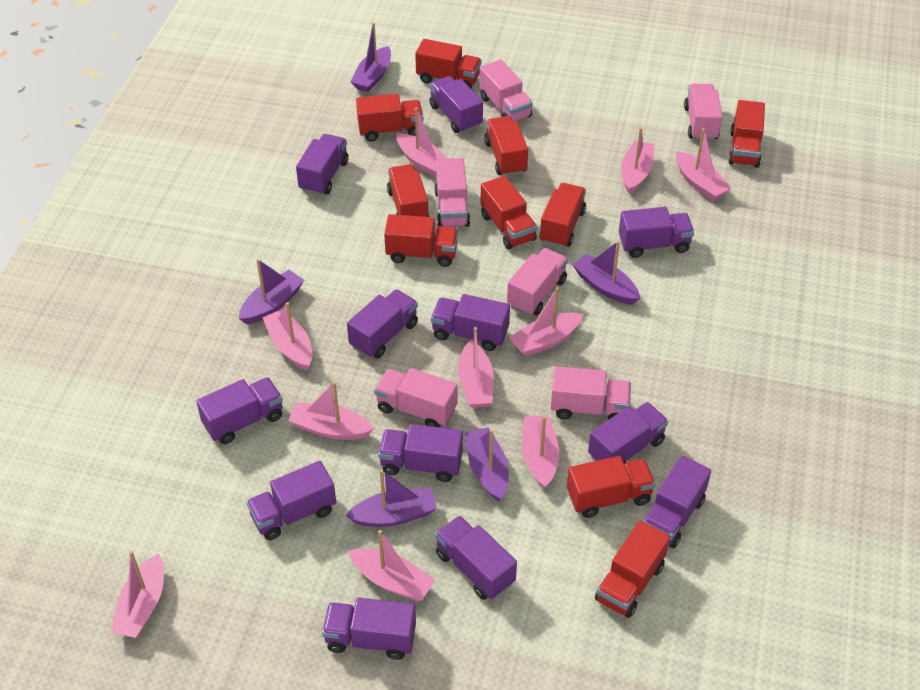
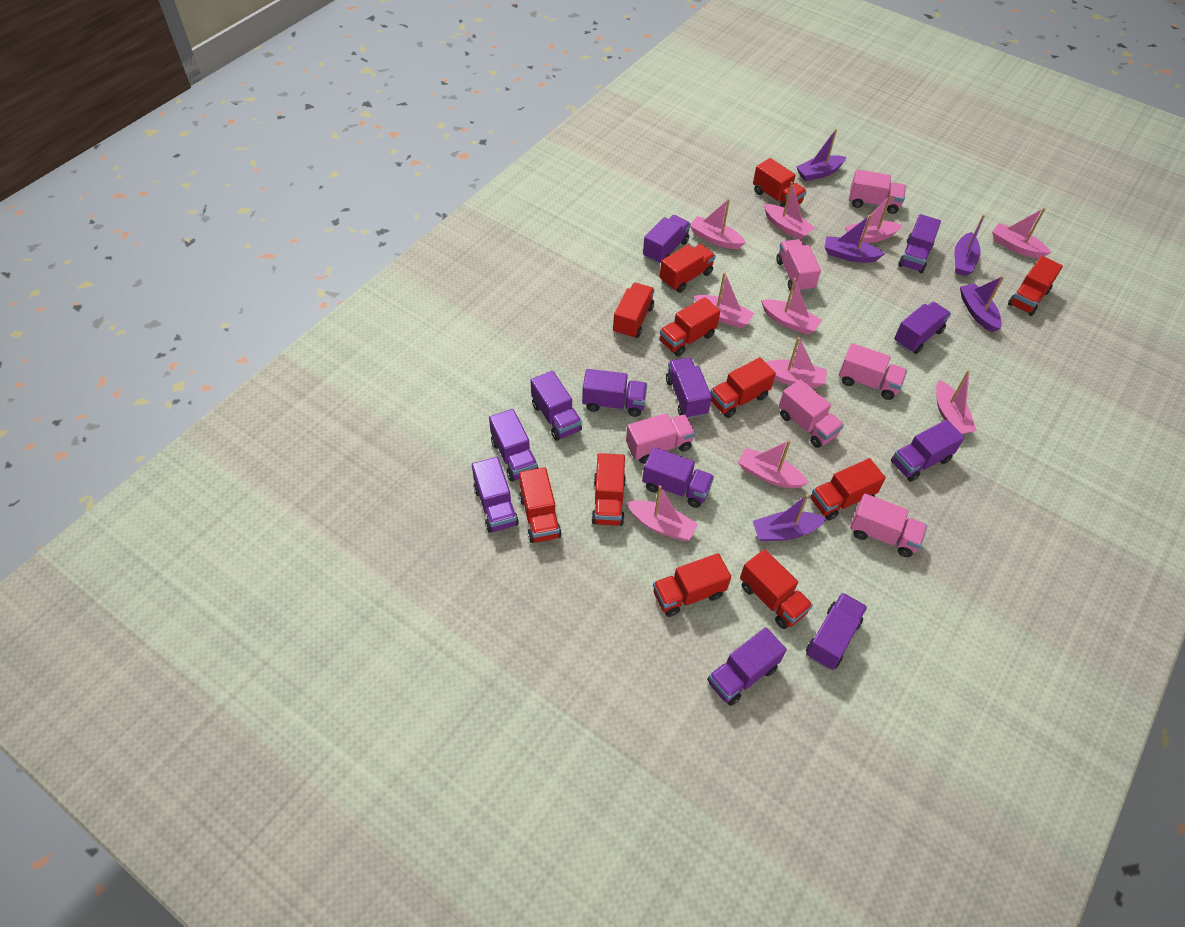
red truck: 10 -> 11

